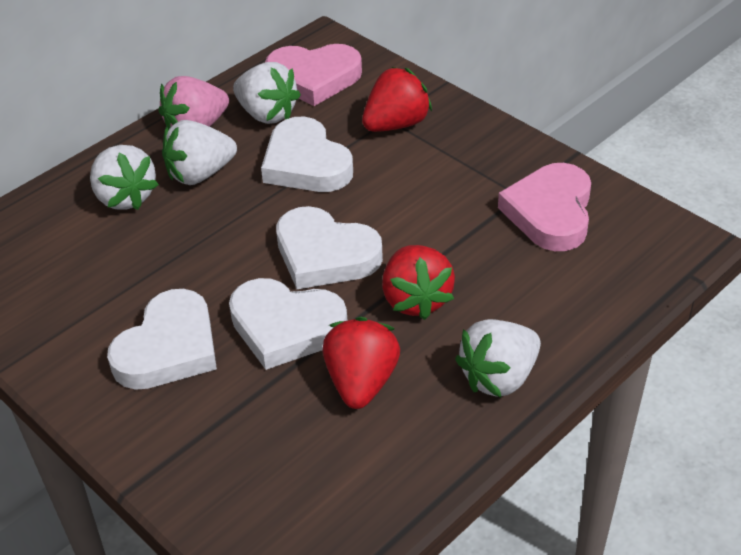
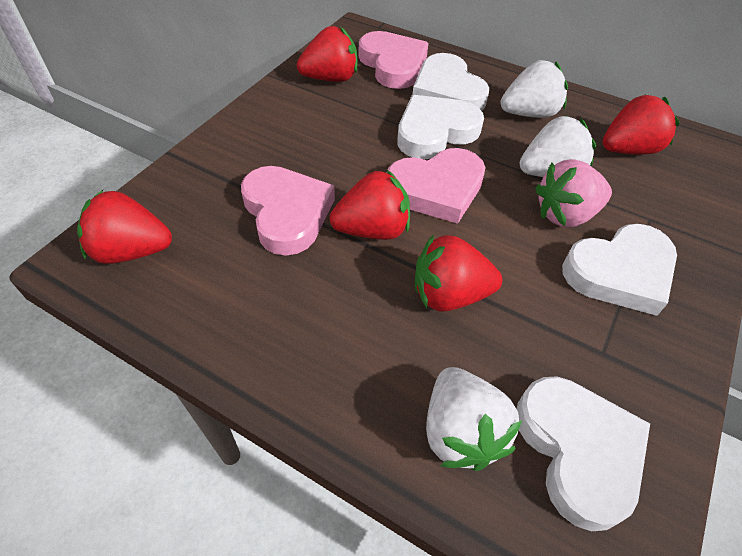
pink heart: 2 -> 3
red strawberry: 3 -> 5
white strawberry: 4 -> 3

